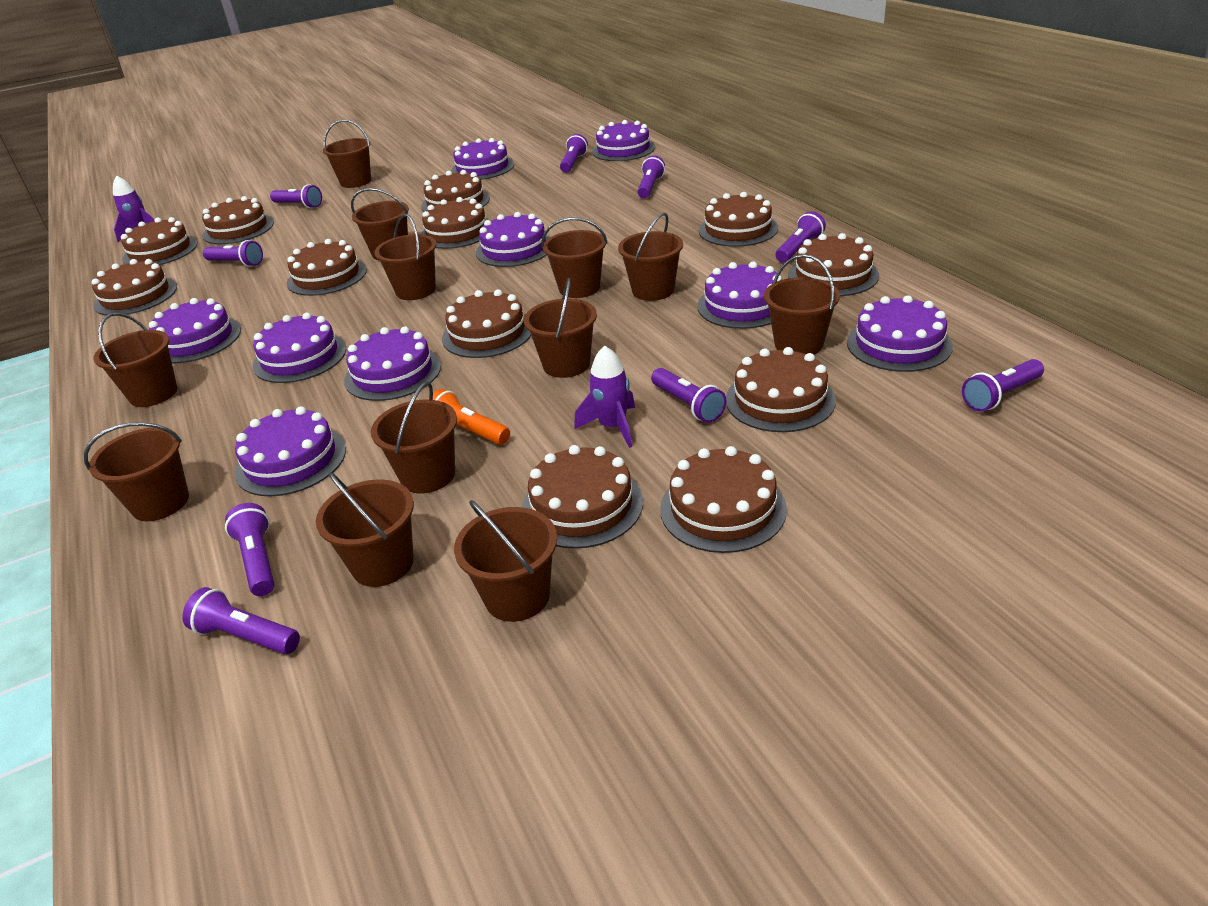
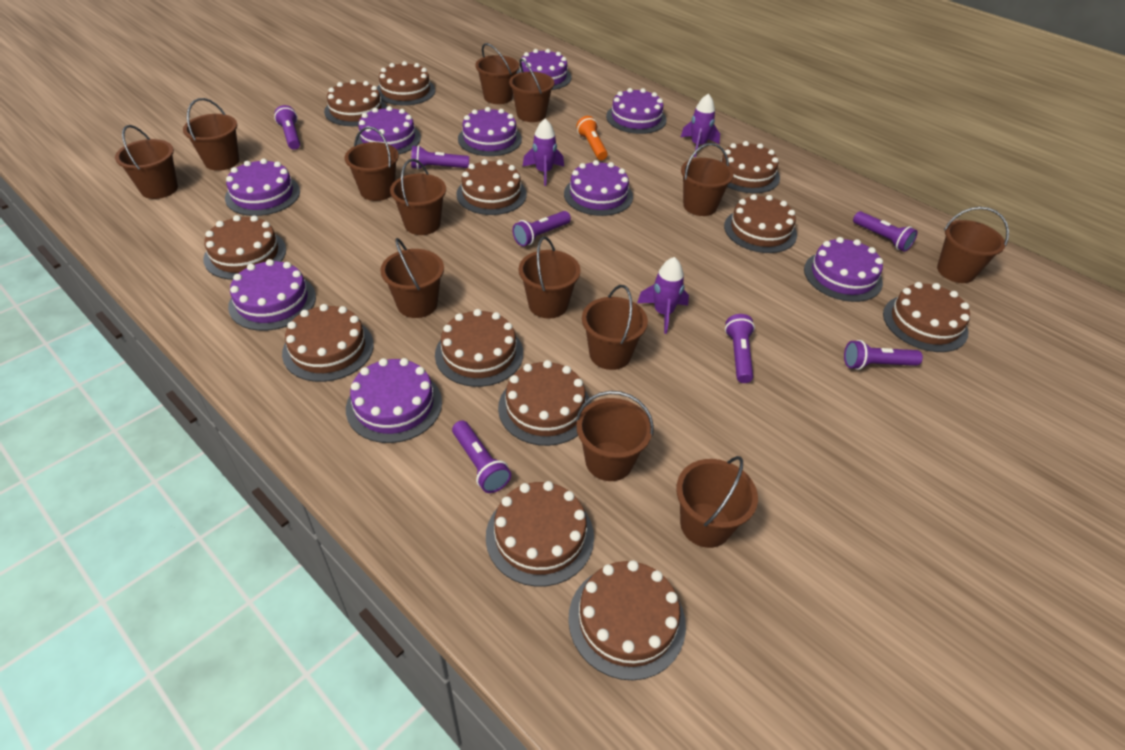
brown bucket: 12 -> 13
purple flashlight: 9 -> 7
purple rocket: 2 -> 3

